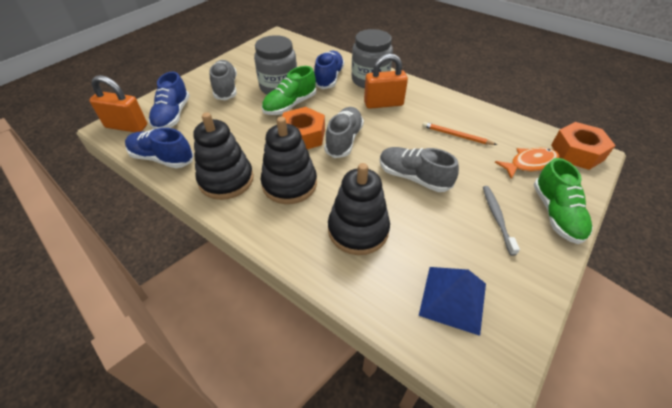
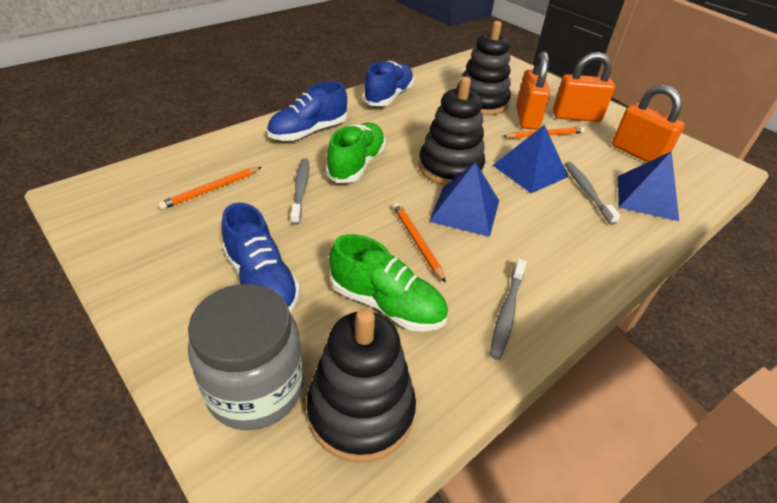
blue pyramid: 1 -> 3
grey jar: 2 -> 1
grey shoe: 3 -> 0
grey toothbrush: 1 -> 3
orange fish: 1 -> 0
orange nut: 2 -> 0
orange padlock: 2 -> 3
orange pencil: 1 -> 3

